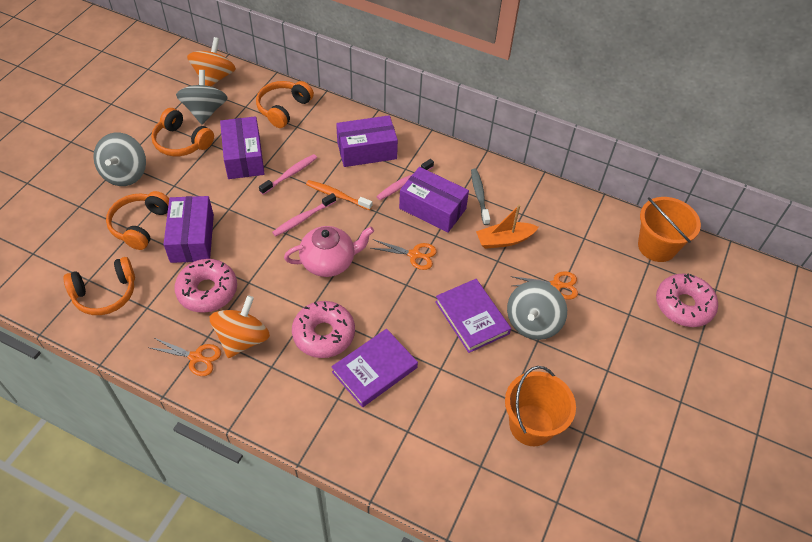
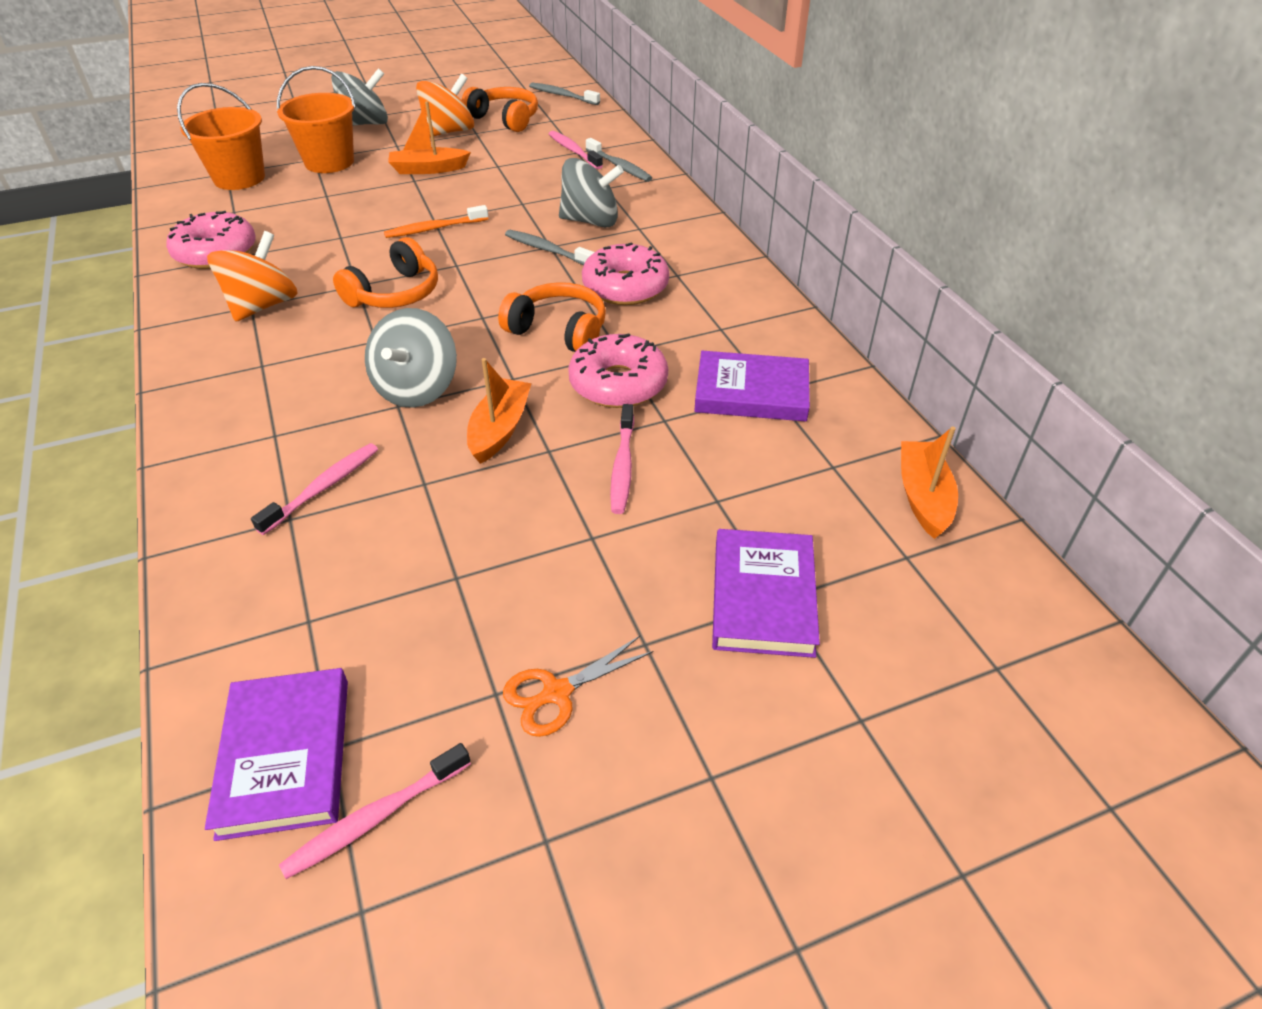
grey toothbrush: 1 -> 3
orange boat: 1 -> 3
orange headphones: 4 -> 3
orange scissors: 3 -> 1
pink teapot: 1 -> 0
pink toothbrush: 3 -> 4
purple book: 2 -> 3
purple box: 4 -> 0

